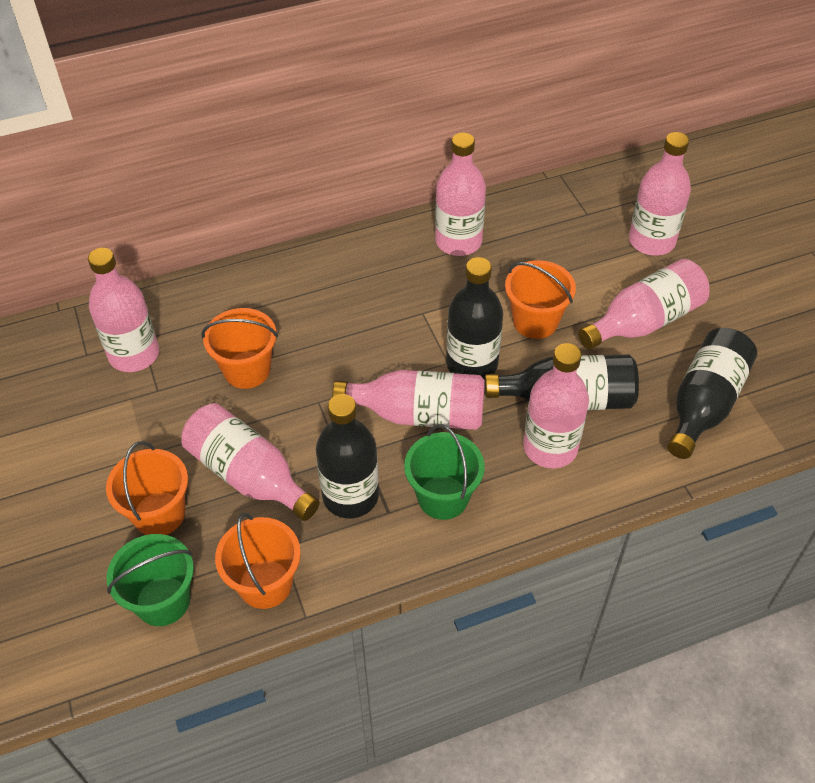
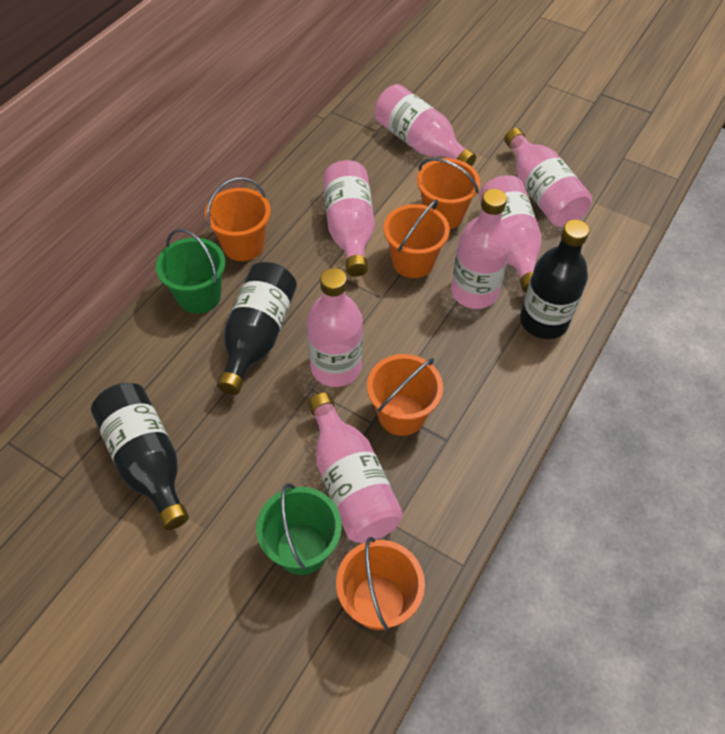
black bottle: 4 -> 3
orange bucket: 4 -> 5

